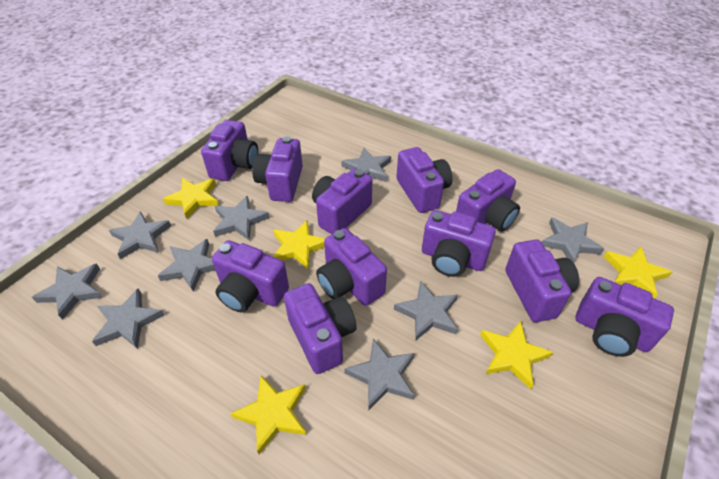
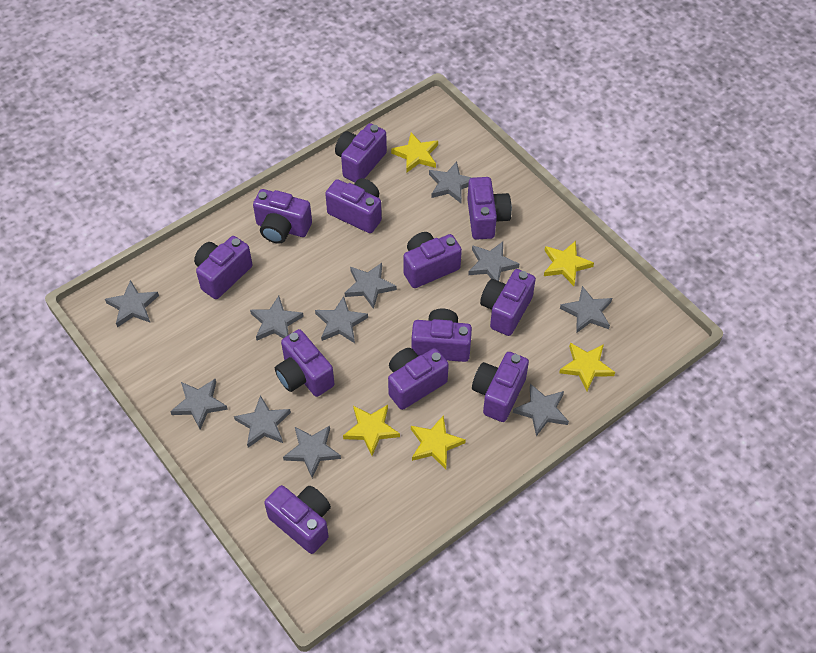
grey star: 9 -> 11
purple camera: 11 -> 12

